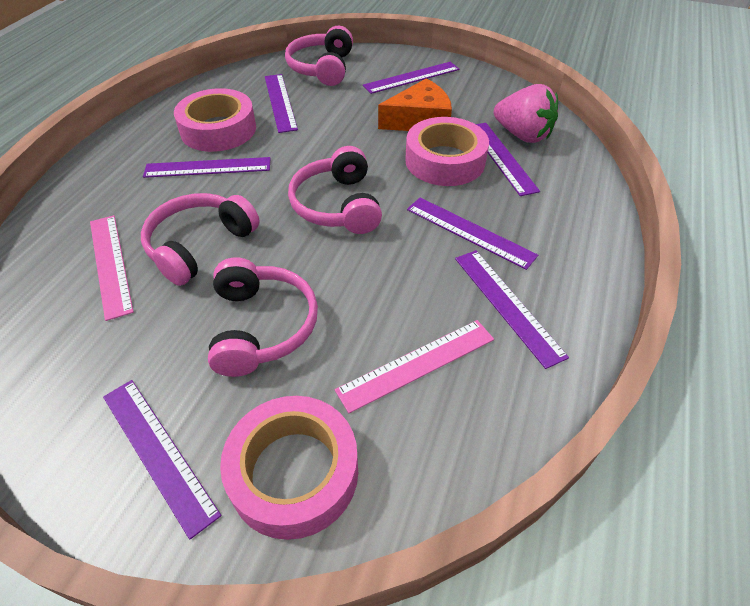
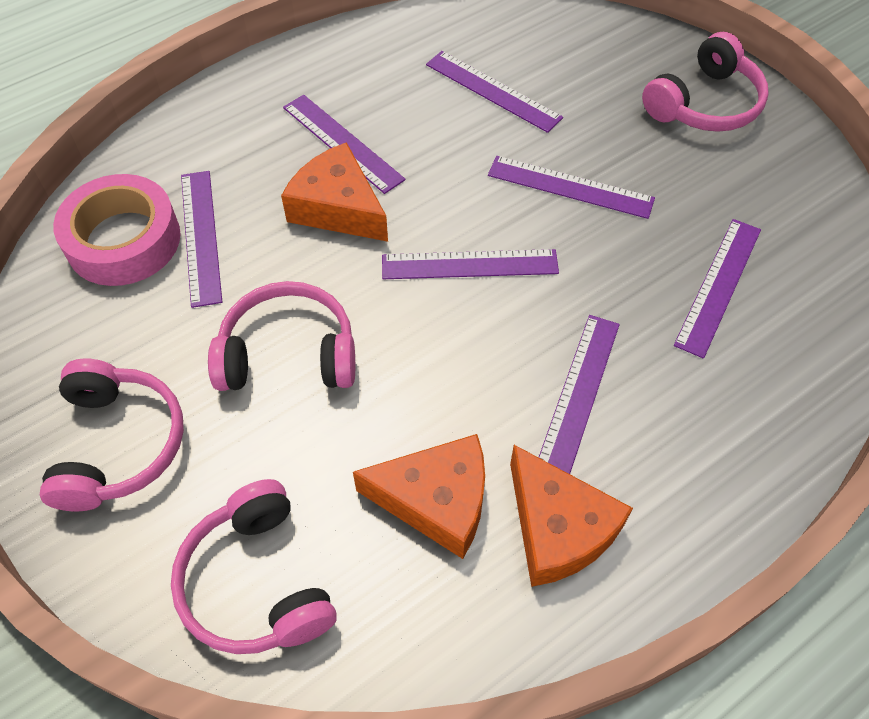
orange cheese: 1 -> 3
pink ruler: 2 -> 0
pink strawberry: 1 -> 0
pink tape: 3 -> 1

